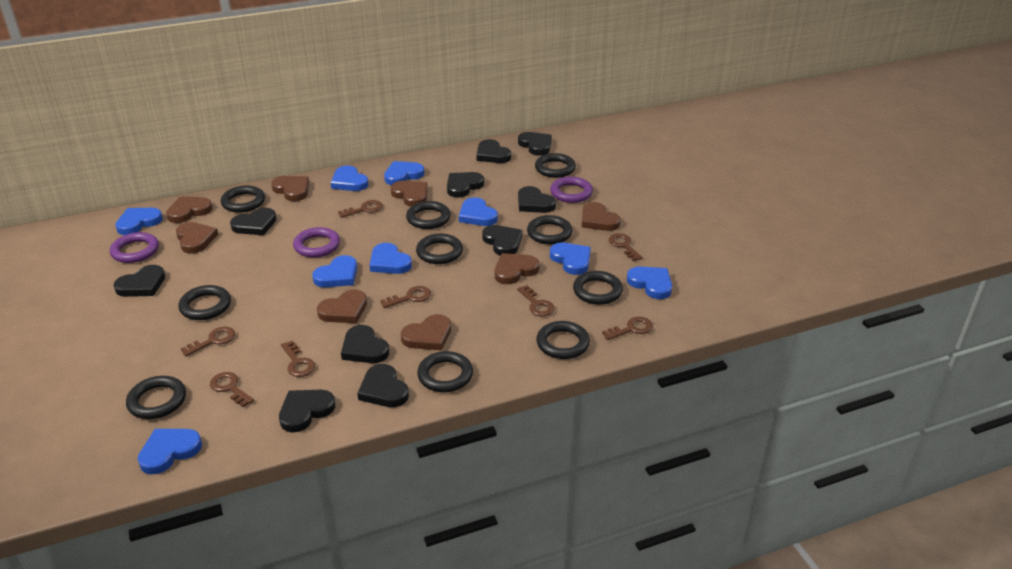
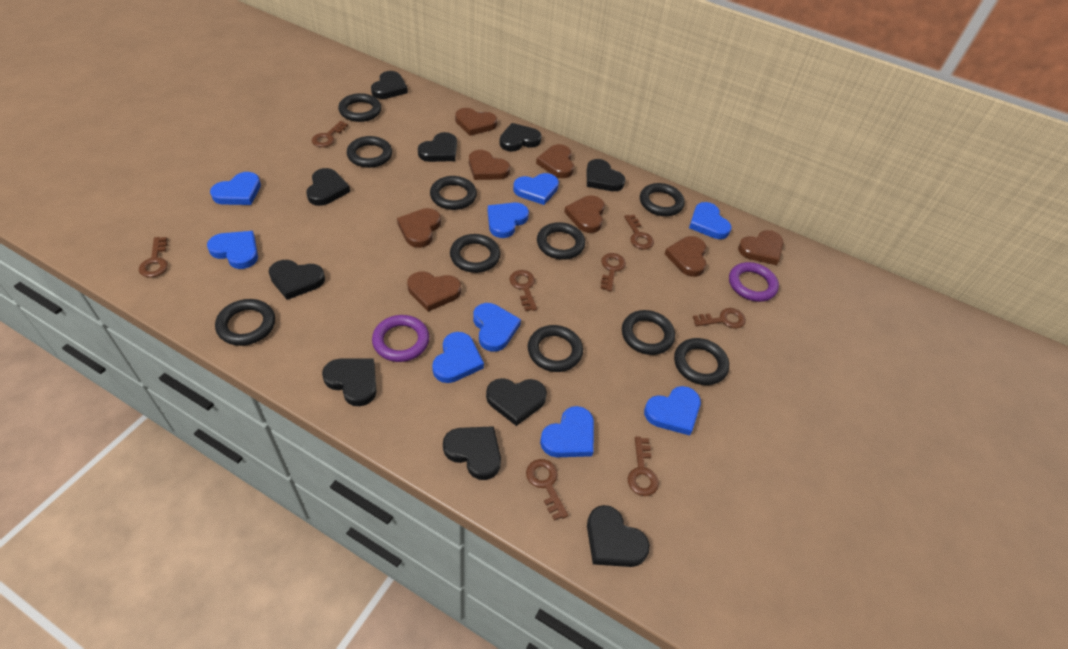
purple ring: 3 -> 2

